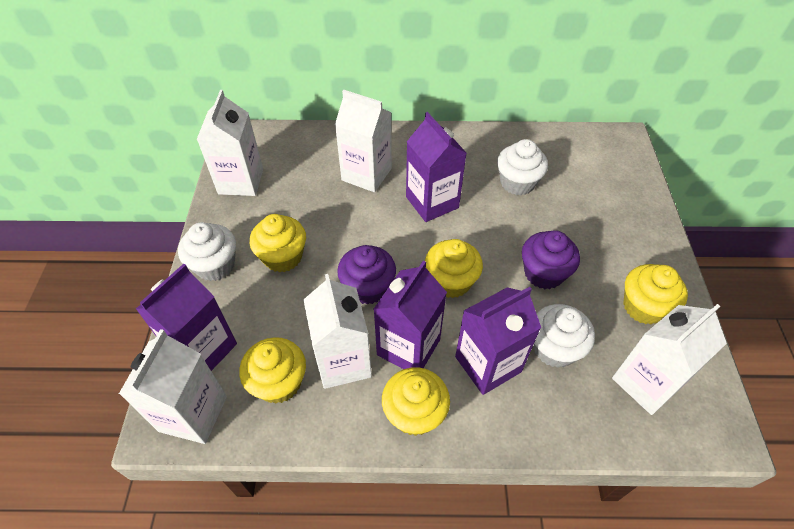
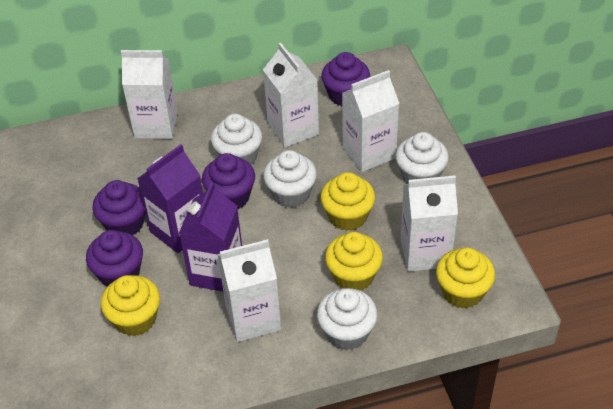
purple carton: 4 -> 2
purple cupcake: 2 -> 4
white cupcake: 3 -> 4
yellow cupcake: 5 -> 4

